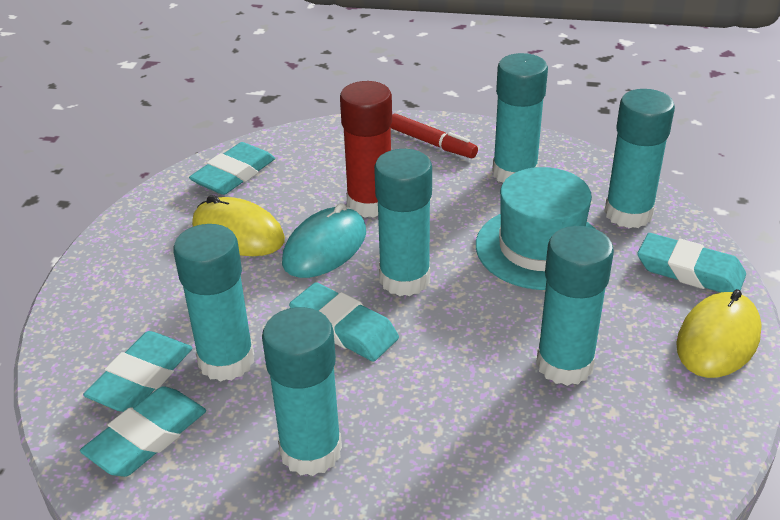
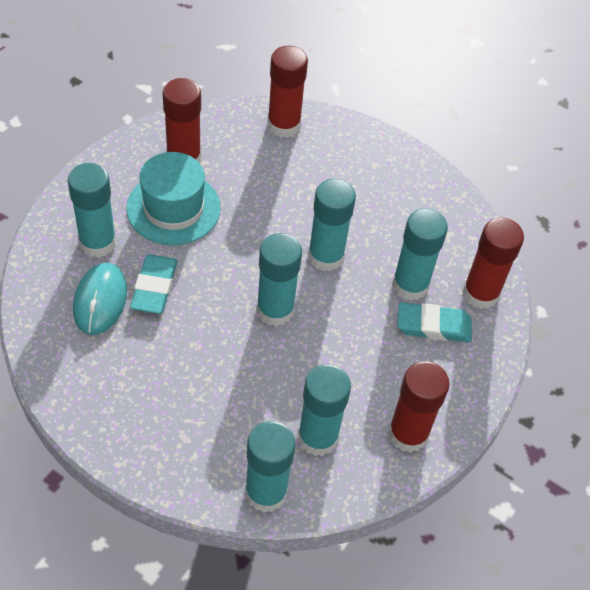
red glue stick: 1 -> 4
red marker: 1 -> 0
turquoise eraser: 5 -> 2
yellow mouse: 2 -> 0

